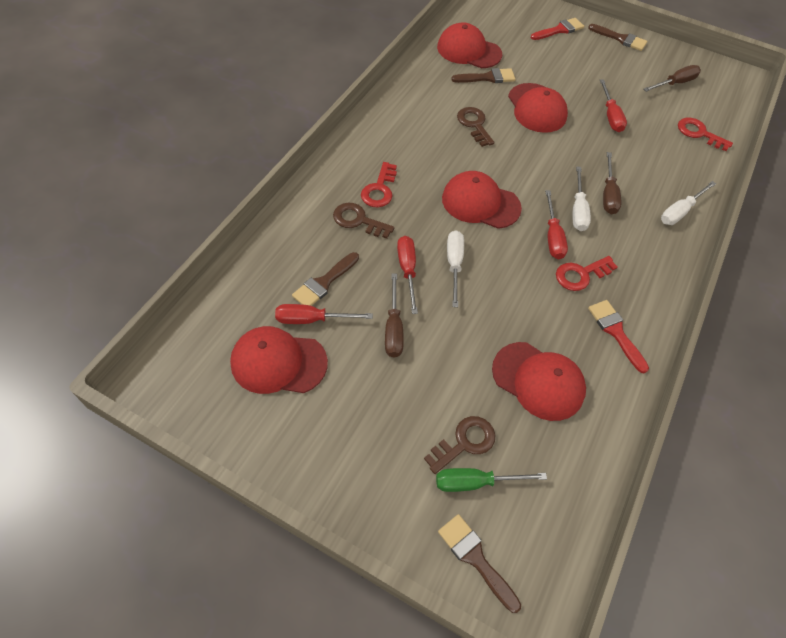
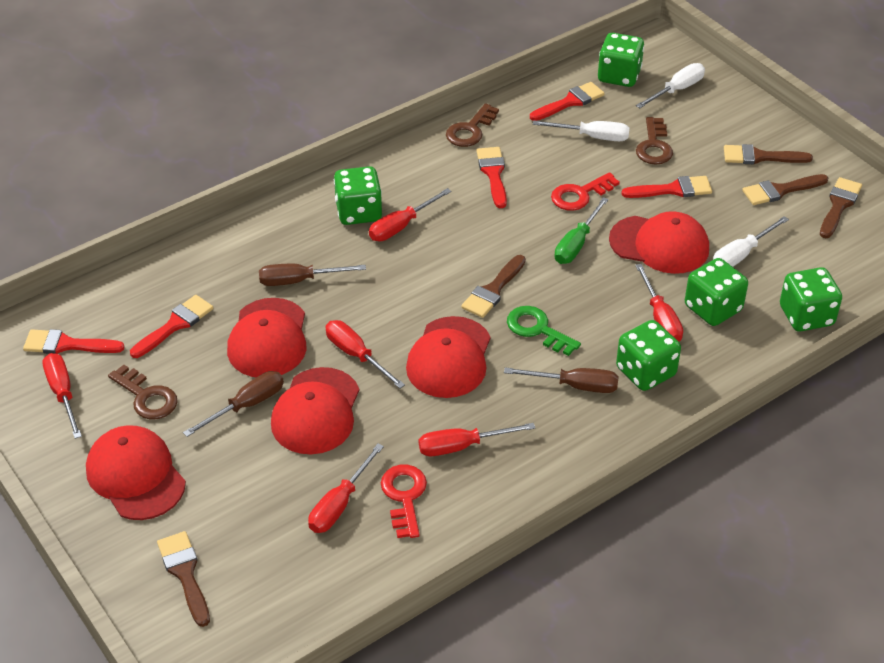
brown brush: 4 -> 5
green dice: 0 -> 5
green key: 0 -> 1
red brush: 2 -> 5
red key: 3 -> 2
red screwdriver: 4 -> 6

